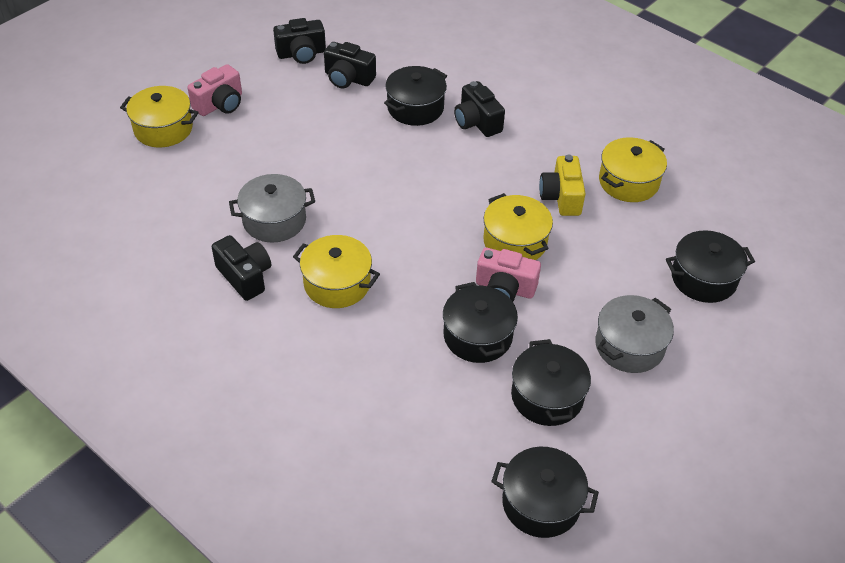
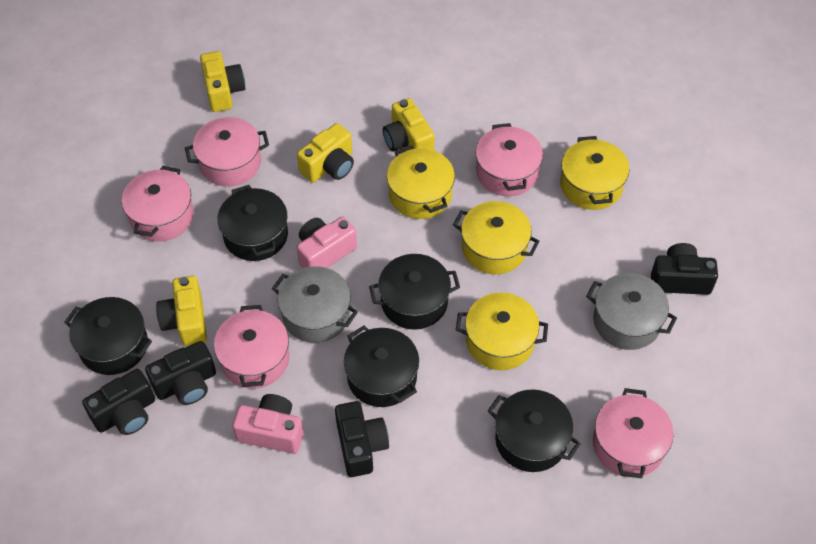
pink pot: 0 -> 5
yellow camera: 1 -> 4

